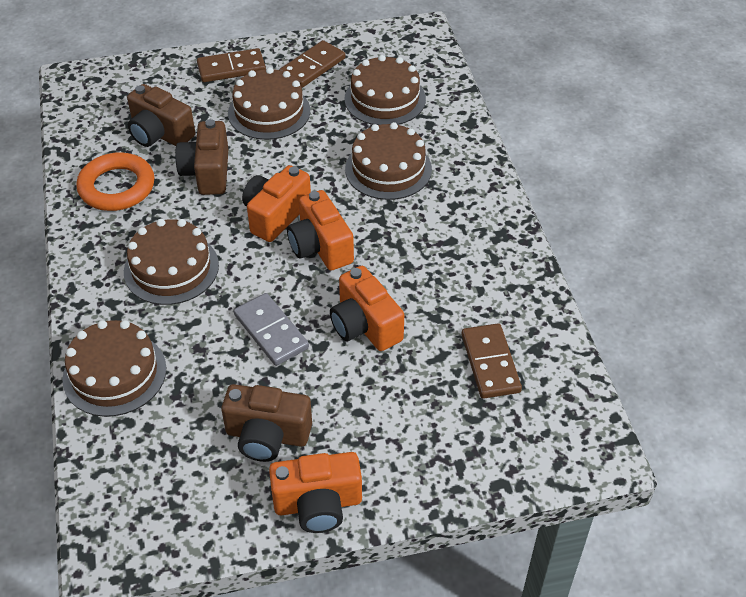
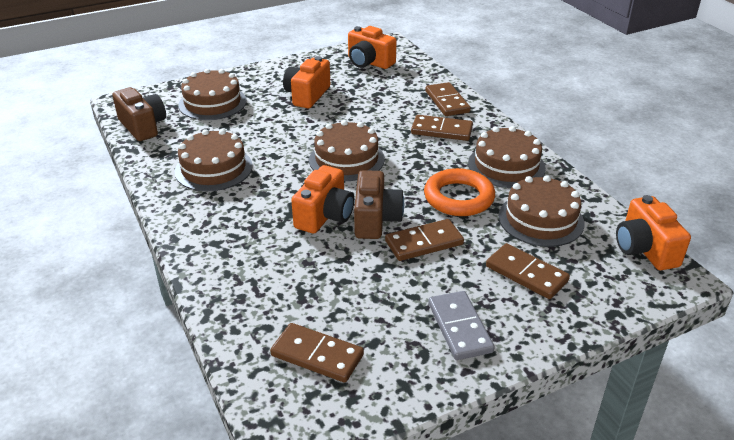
brown camera: 3 -> 2
brown domino: 3 -> 5

